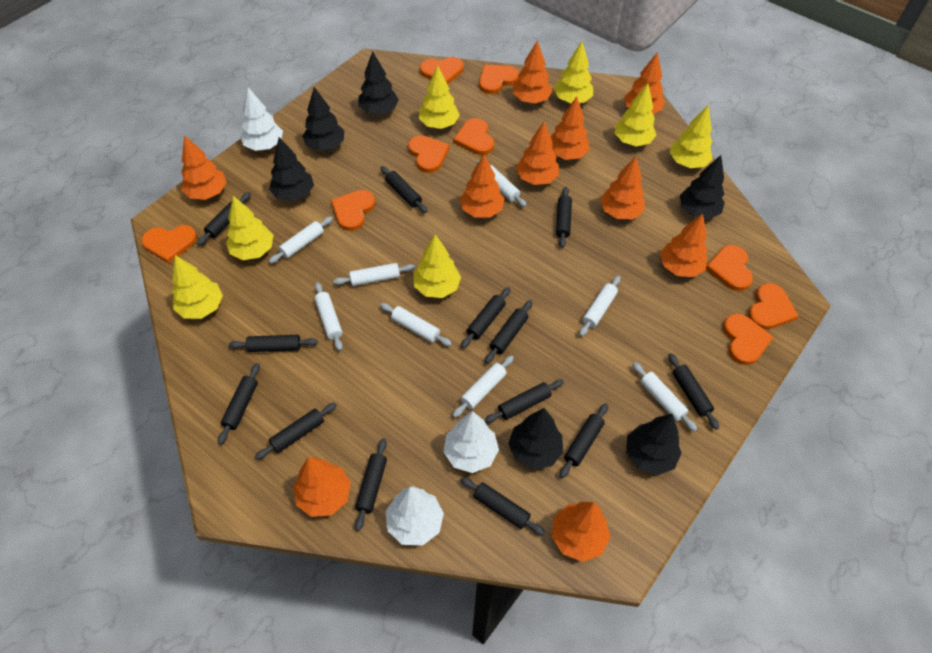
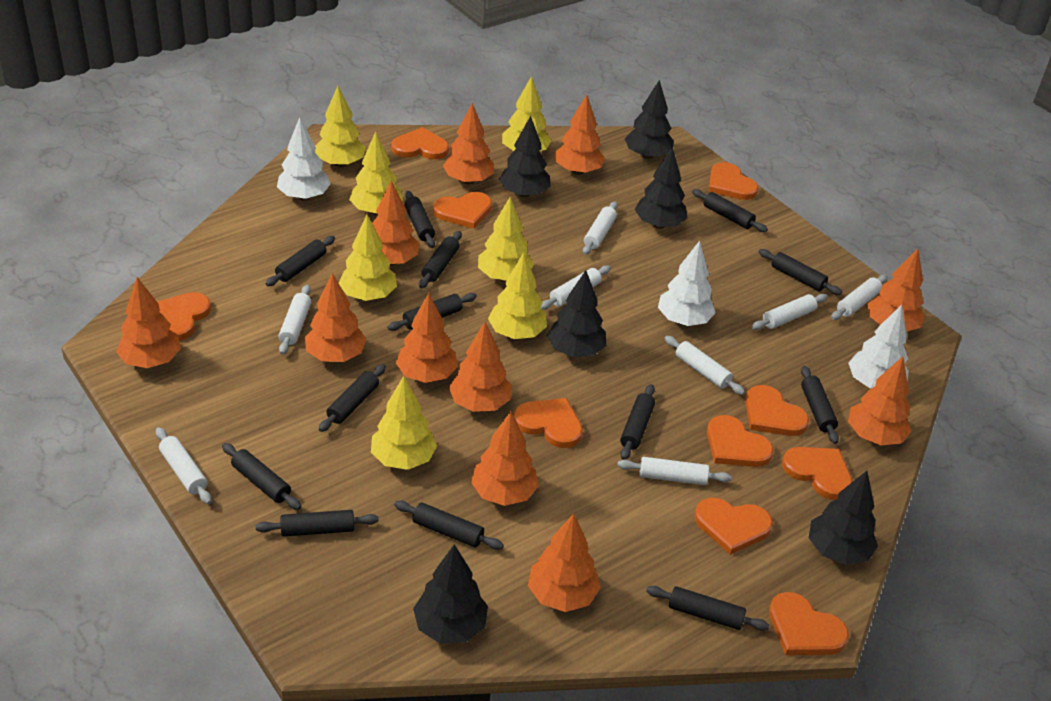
orange heart: 9 -> 10
orange tree: 10 -> 11

